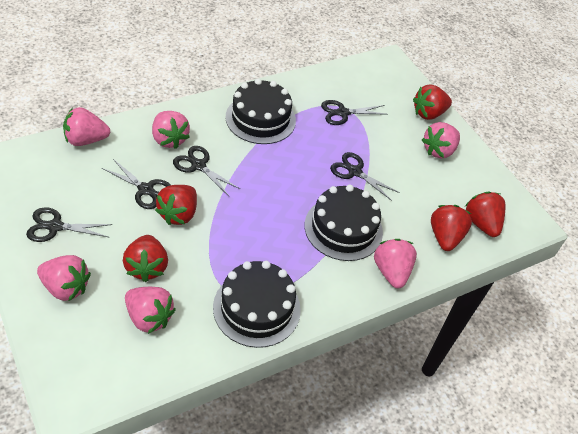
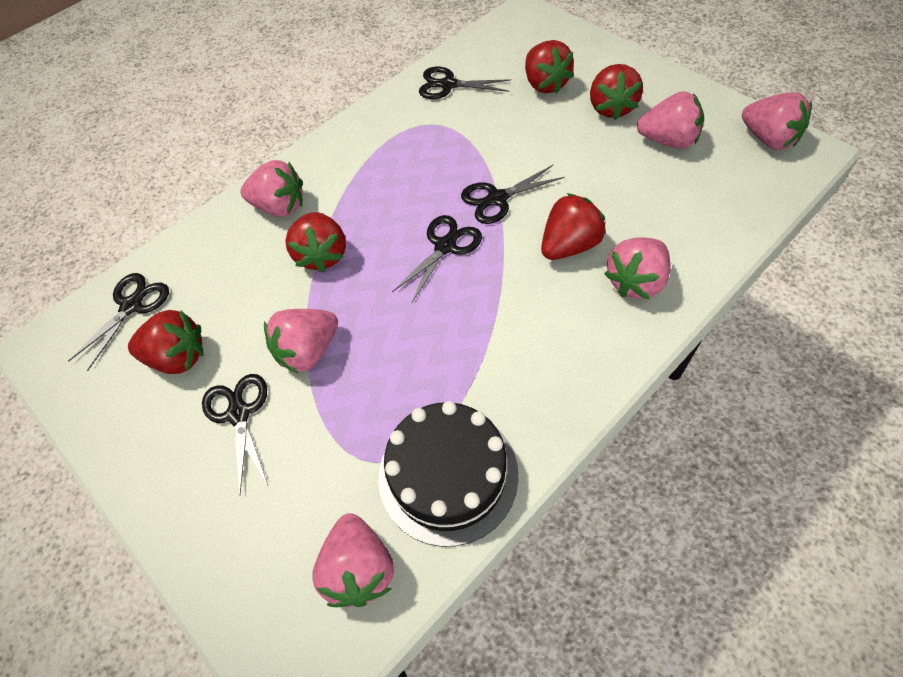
black cake: 3 -> 1

